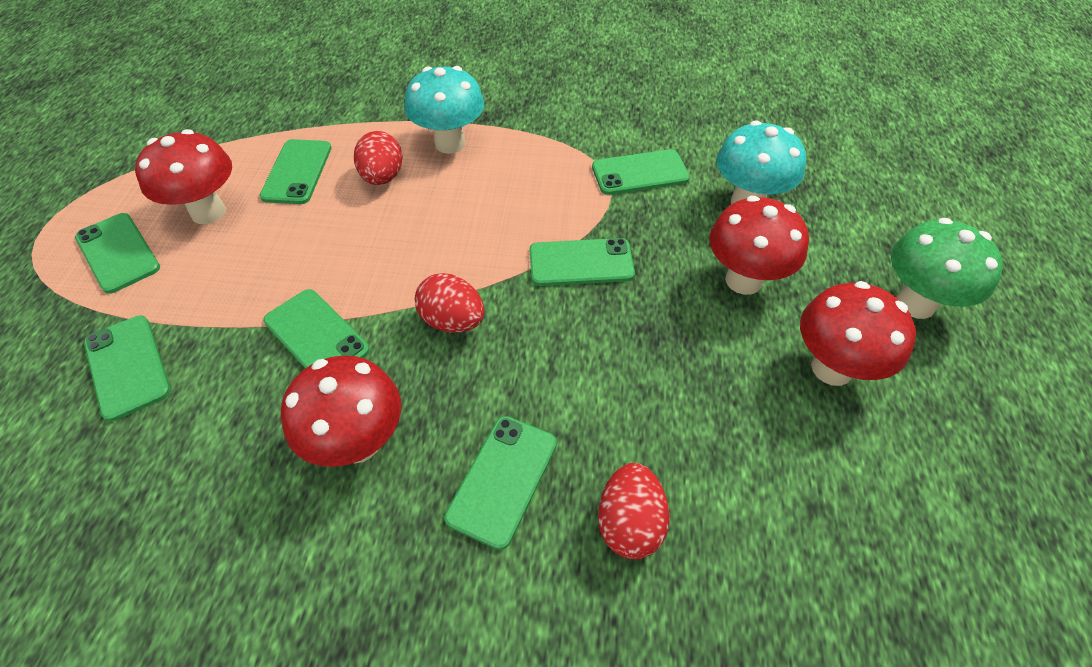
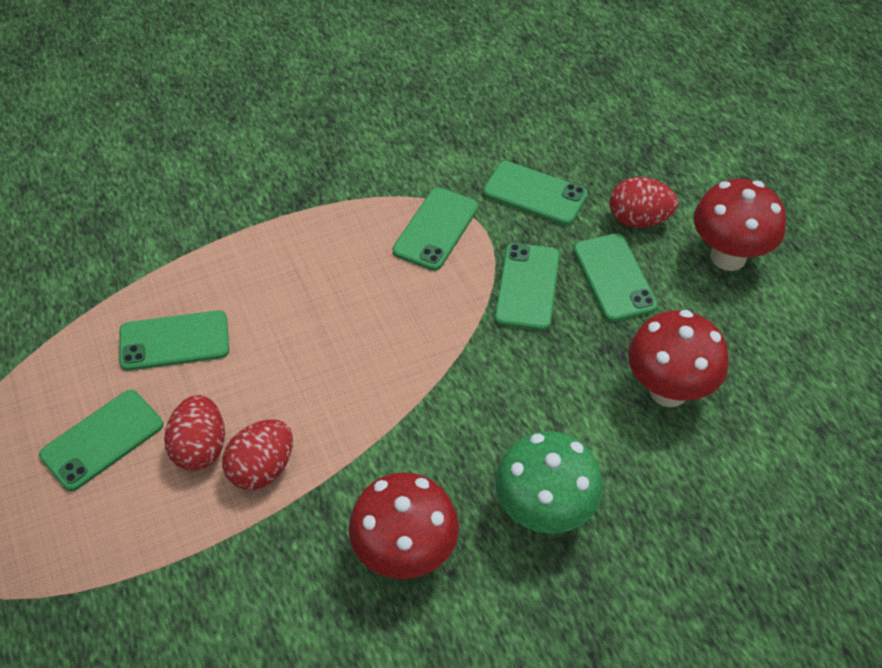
green phone: 7 -> 6
red mushroom: 4 -> 3
turquoise mushroom: 2 -> 0

